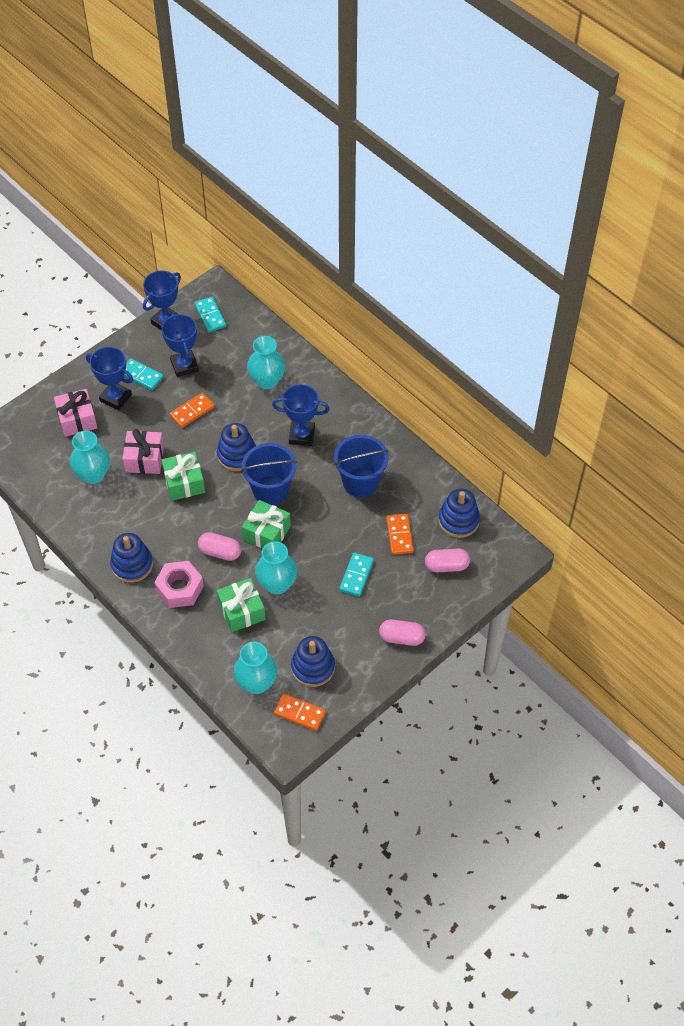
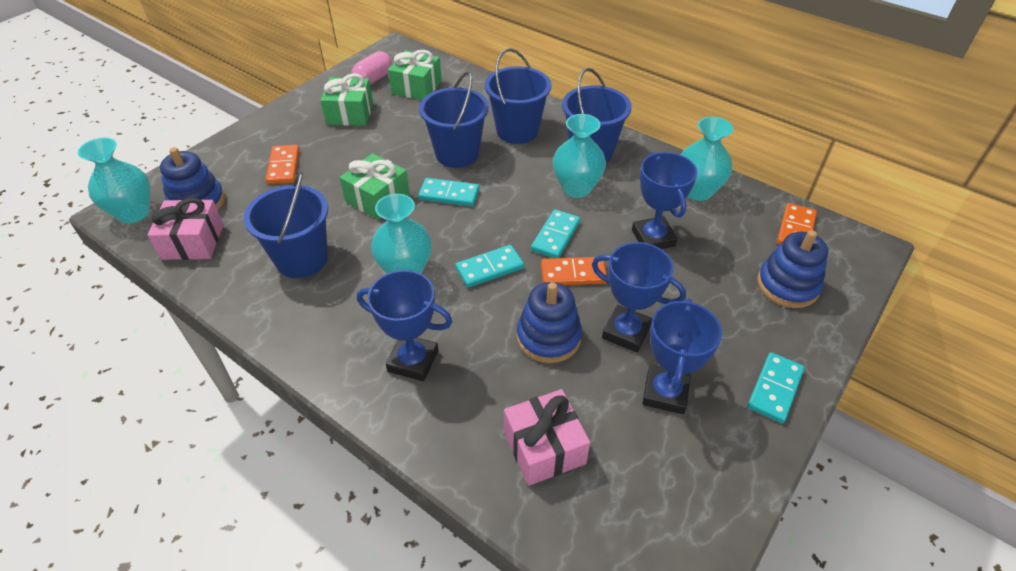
blue bucket: 2 -> 4
blue stacking toy: 4 -> 3
pink capsule: 3 -> 1
pink nut: 1 -> 0
turquoise domino: 3 -> 4

